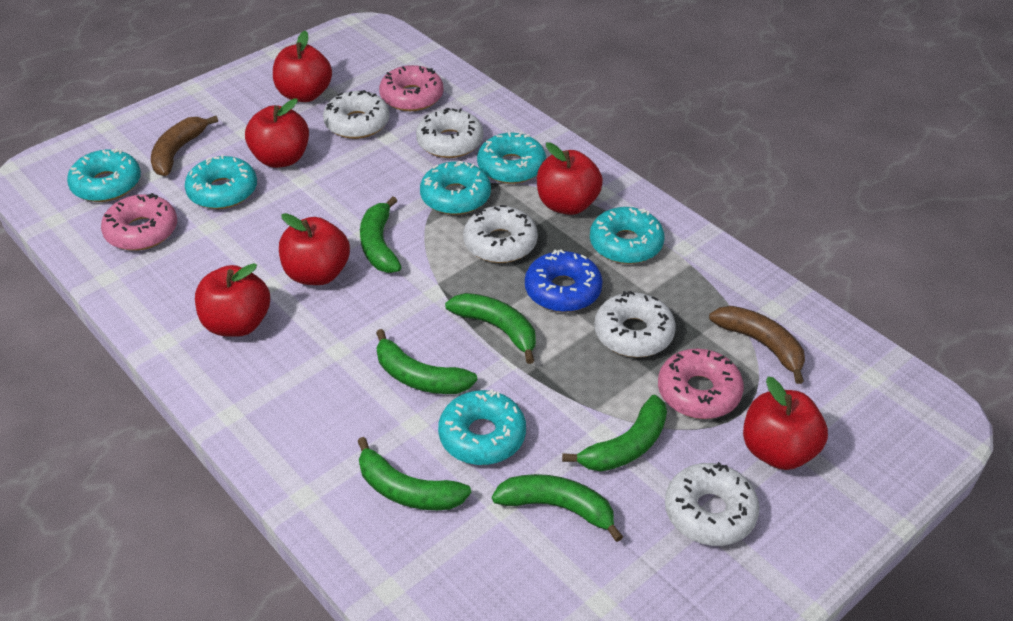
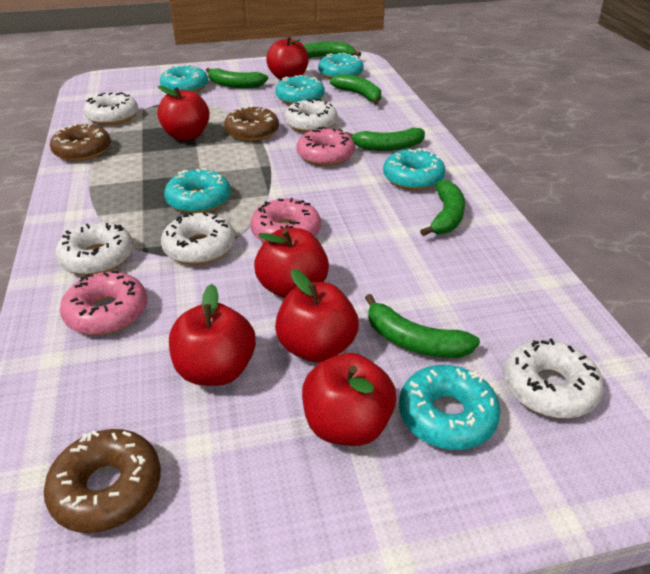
blue donut: 1 -> 0
brown banana: 2 -> 0
brown donut: 0 -> 3

